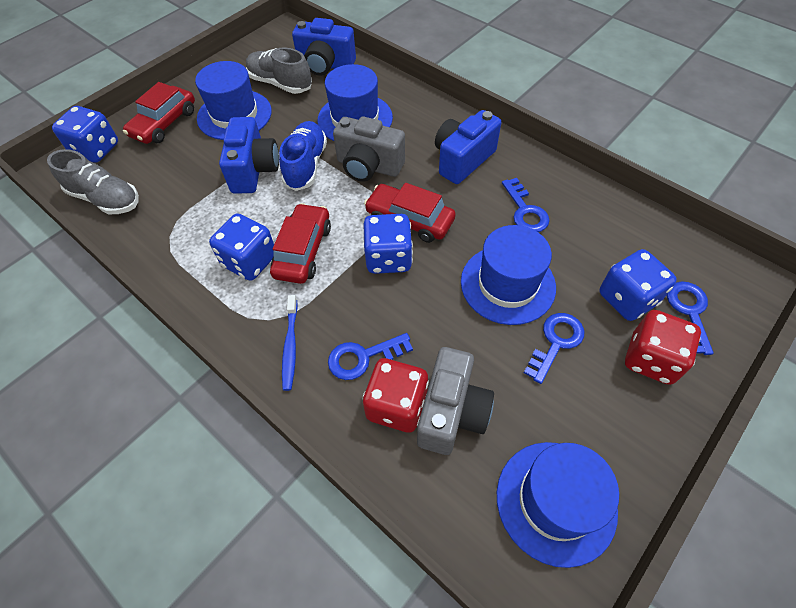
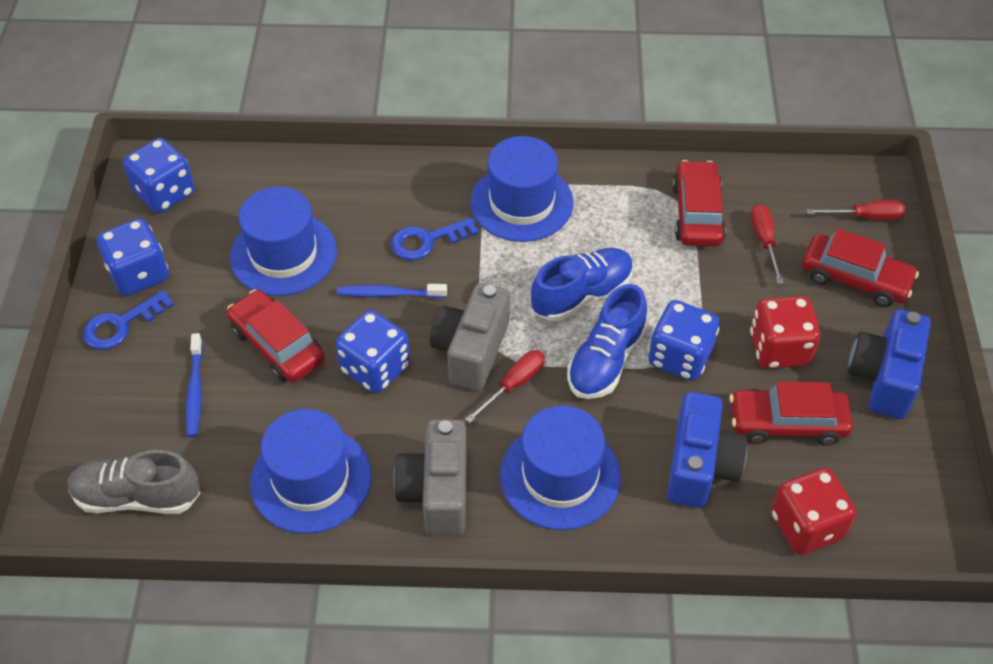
blue camera: 3 -> 2
blue key: 4 -> 2
blue shoe: 1 -> 2
blue toothbrush: 1 -> 2
grey shoe: 2 -> 1
red car: 3 -> 4
red screwdriver: 0 -> 3

